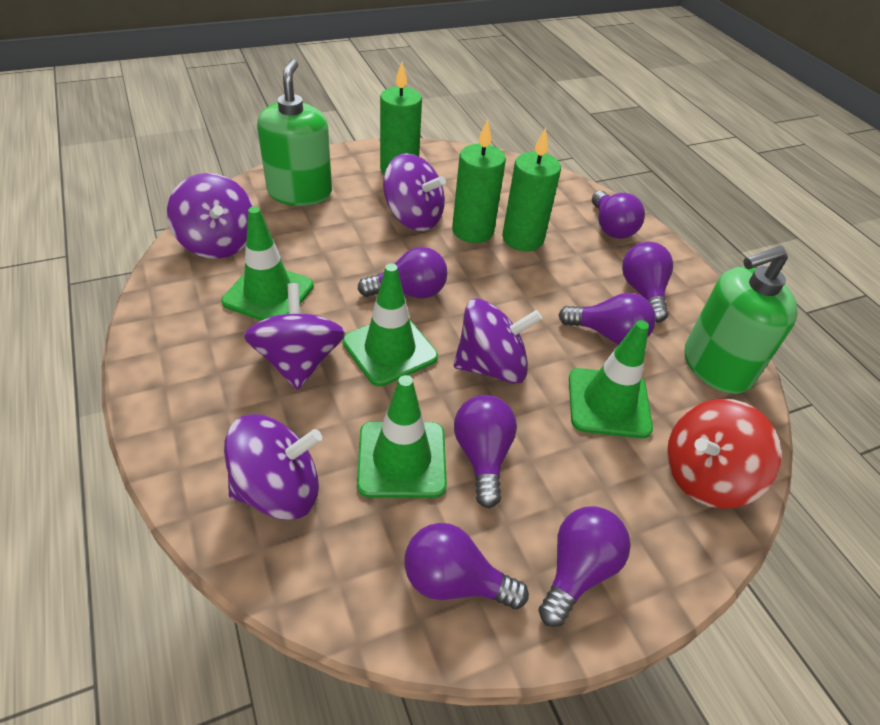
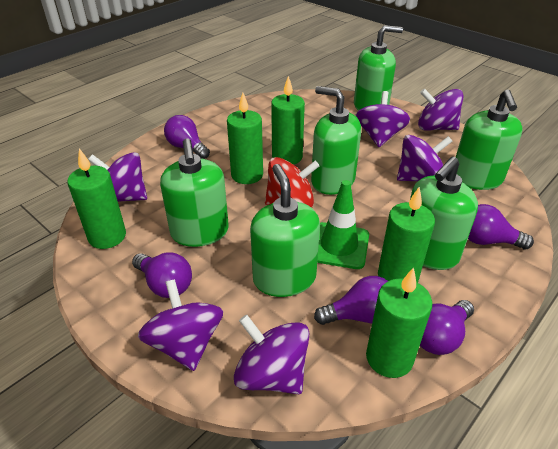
green candle: 3 -> 5
green soap dispenser: 2 -> 6
green traffic cone: 4 -> 1
purple light bulb: 7 -> 5
purple spinning top: 5 -> 6

